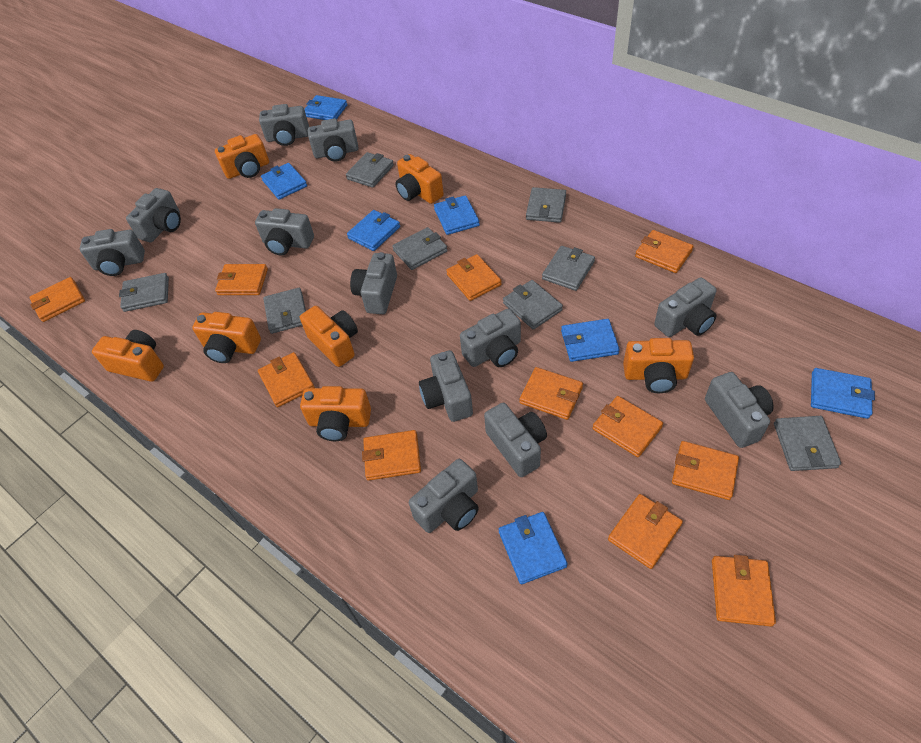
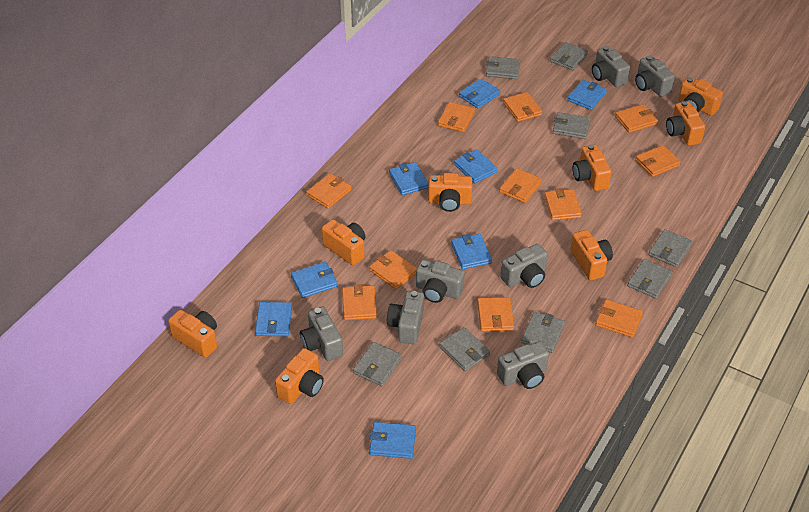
blue wallet: 7 -> 8
grey camera: 12 -> 7
orange camera: 7 -> 8

